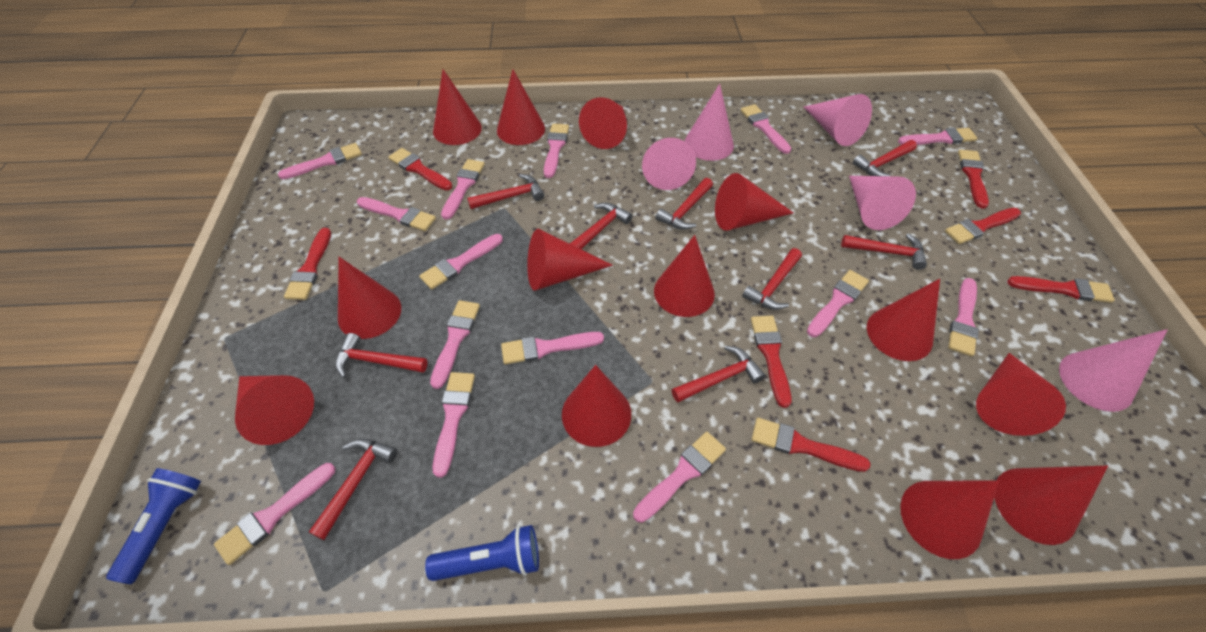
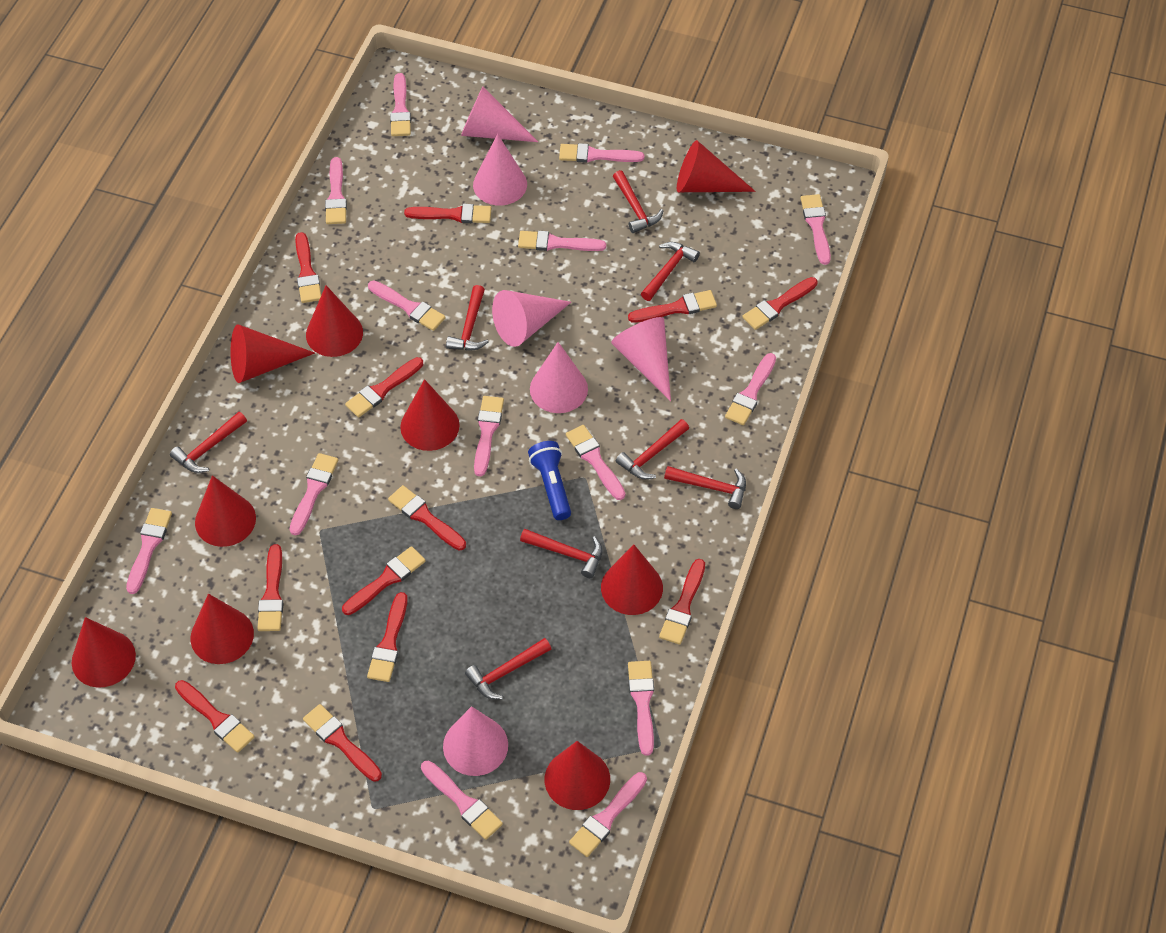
blue flashlight: 2 -> 1
pink cone: 5 -> 6
red brush: 7 -> 12
red cone: 13 -> 9
red hammer: 9 -> 8

